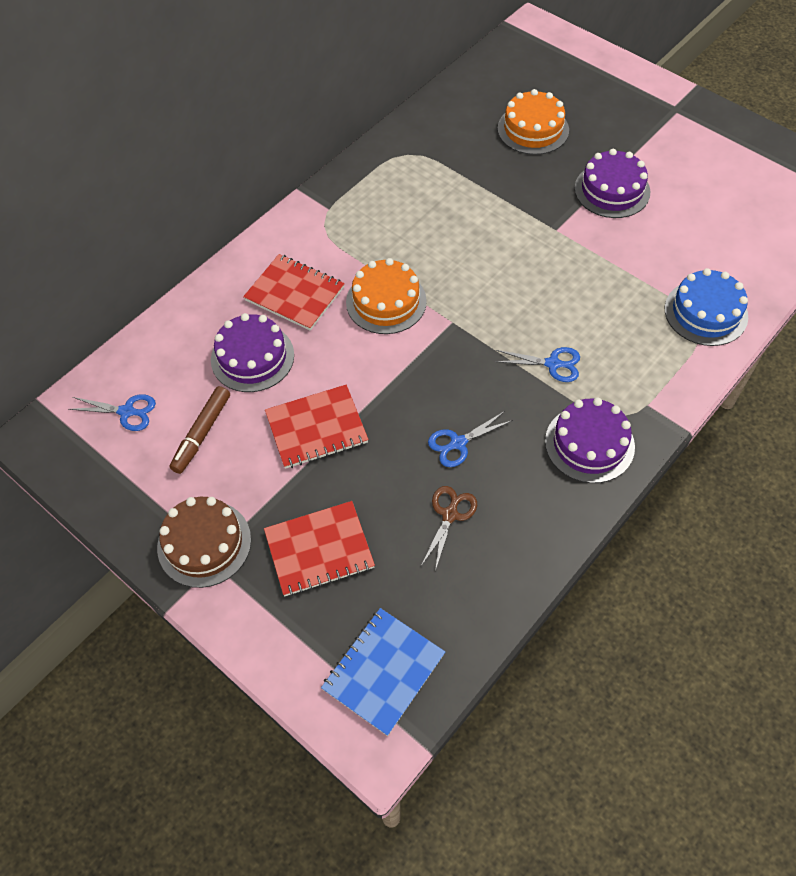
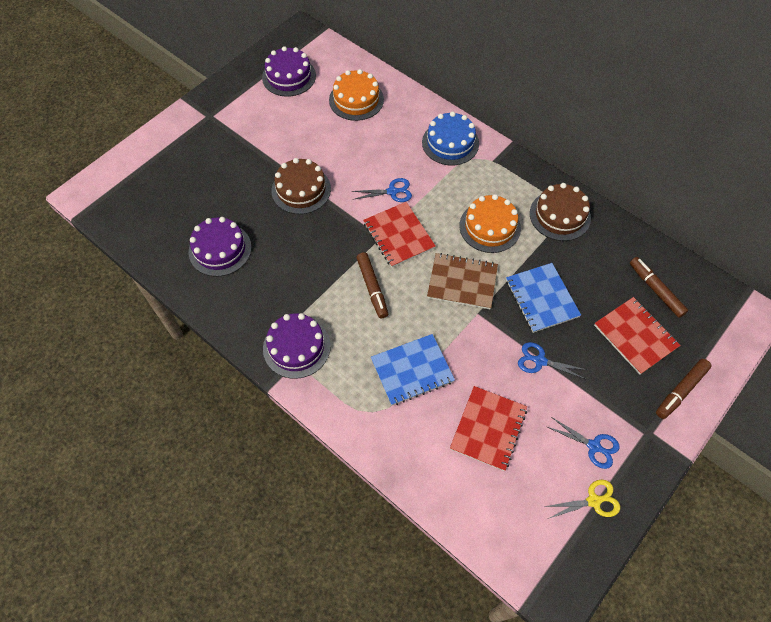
blue notebook: 1 -> 2
brown cake: 1 -> 2
brown marker: 1 -> 3
brown notebook: 0 -> 1
brown scissors: 1 -> 0
yellow scissors: 0 -> 1

